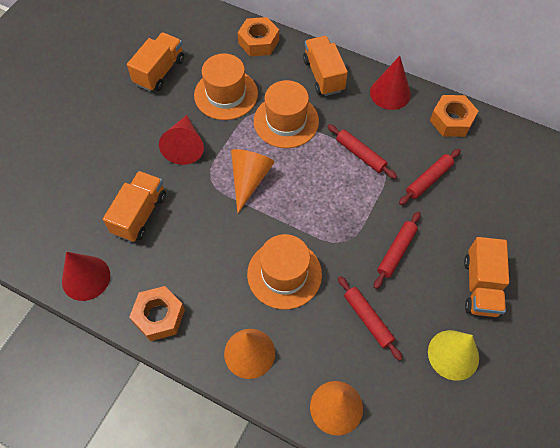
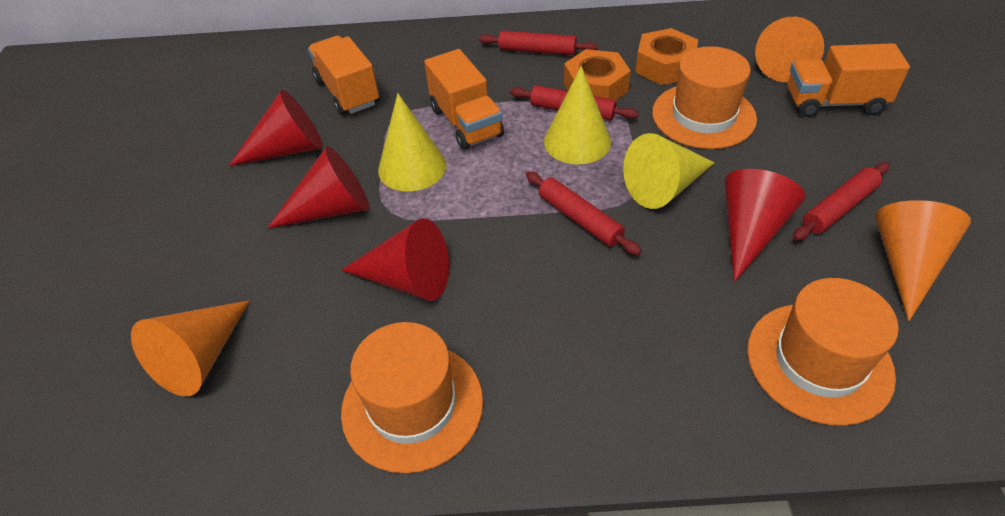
orange nut: 3 -> 2
orange truck: 4 -> 3
red cone: 3 -> 4
yellow cone: 1 -> 3

